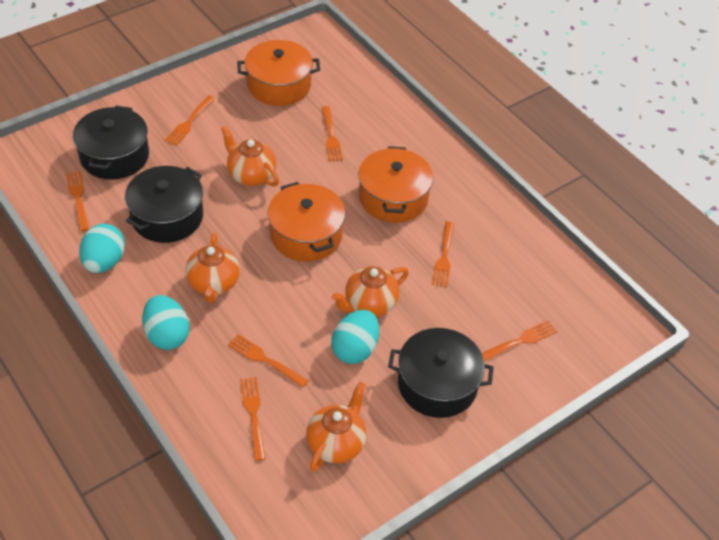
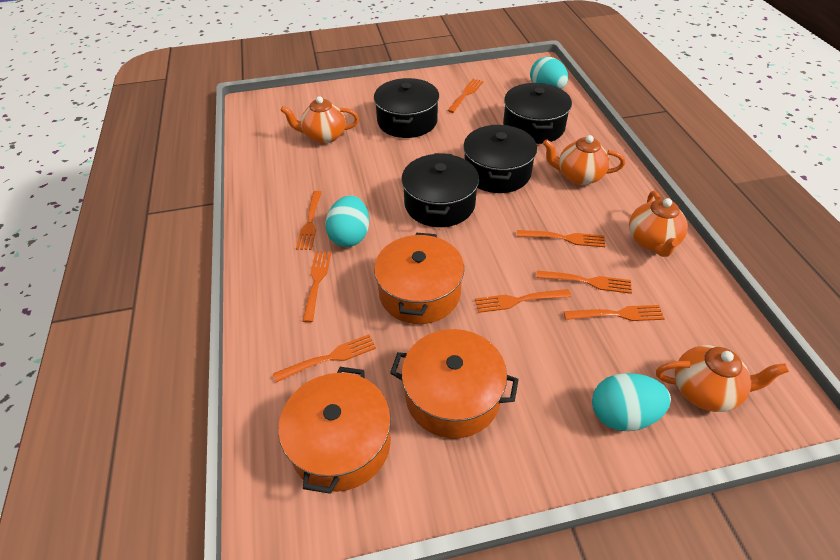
black pot: 3 -> 4
orange fork: 7 -> 8

